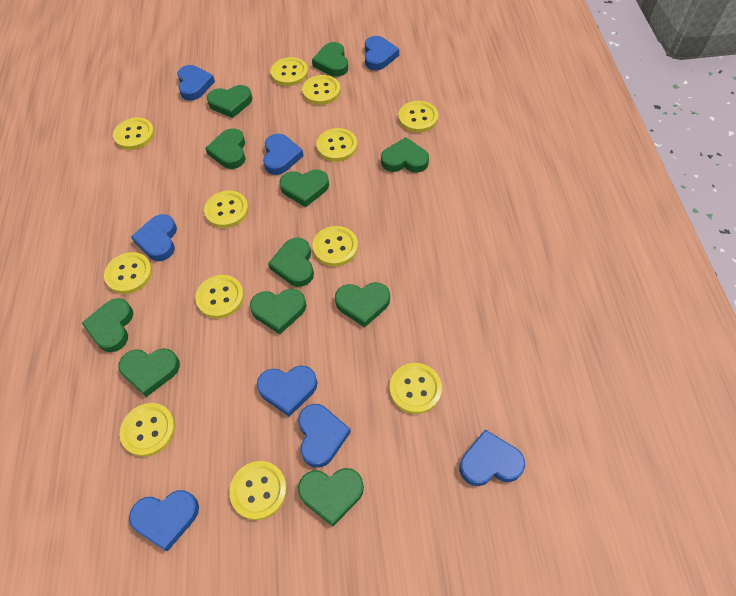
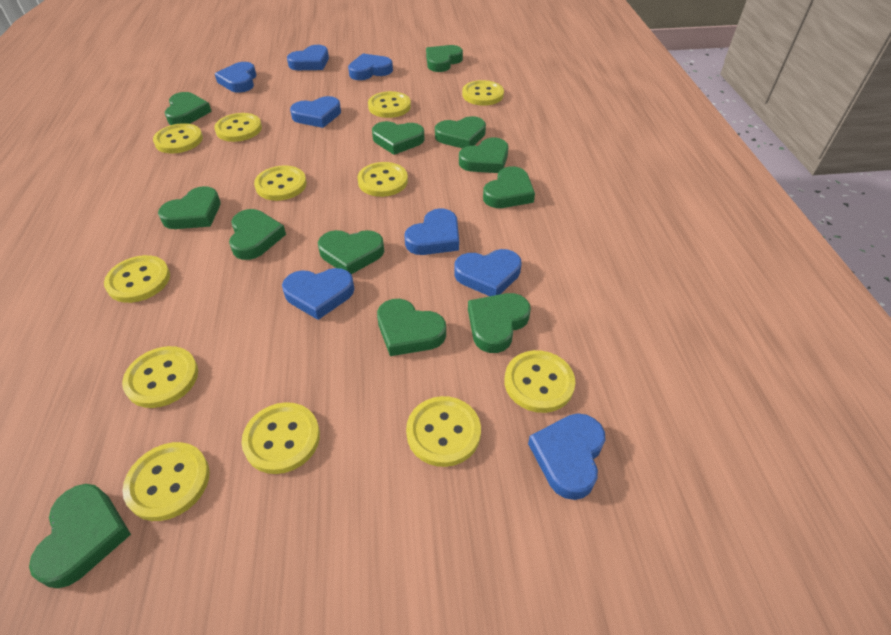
green heart: 11 -> 12

